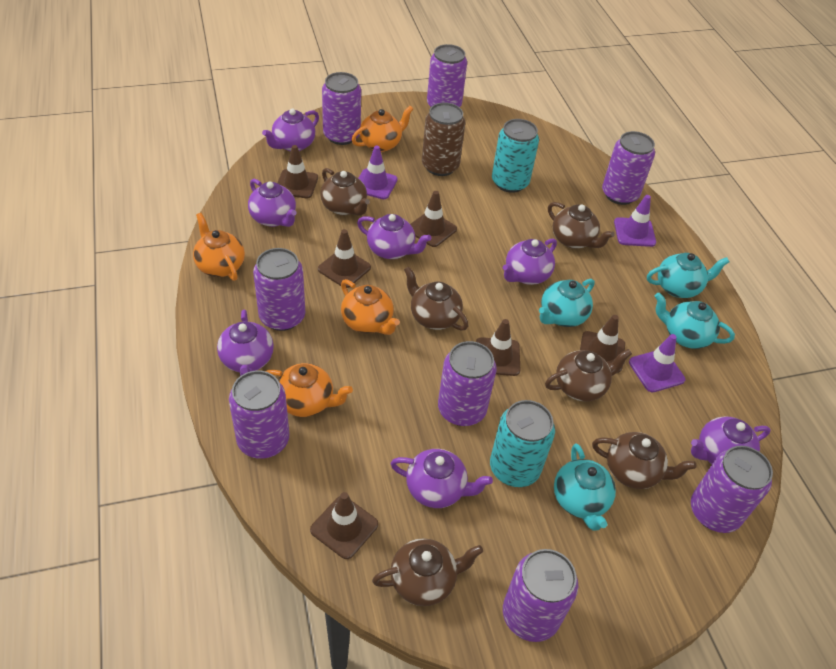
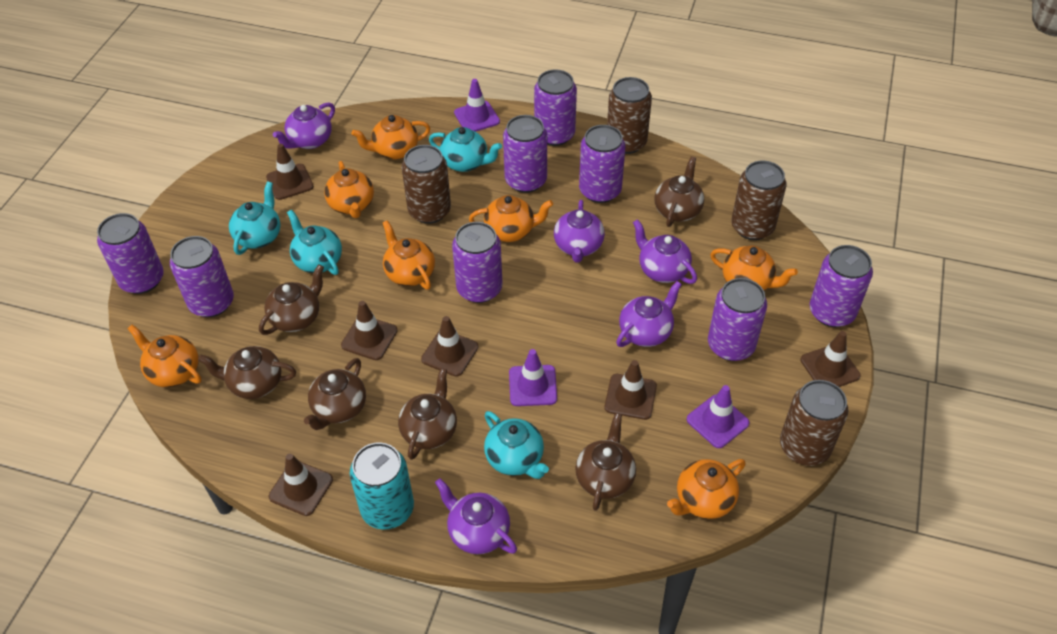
brown can: 1 -> 4
orange teapot: 4 -> 7
purple teapot: 7 -> 5
turquoise can: 2 -> 1

